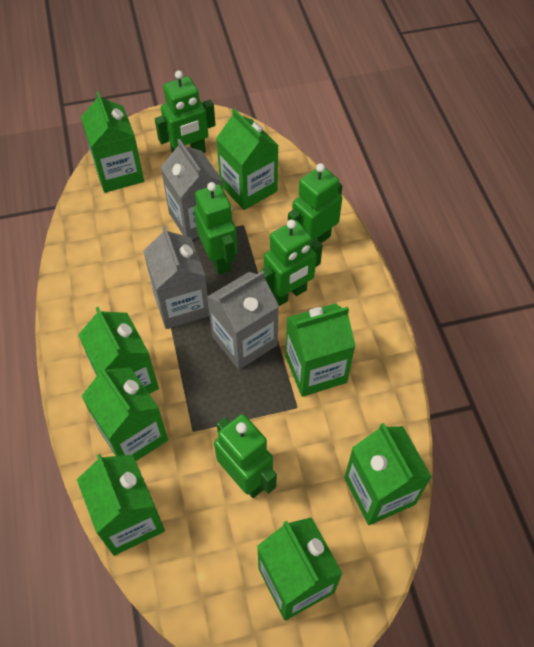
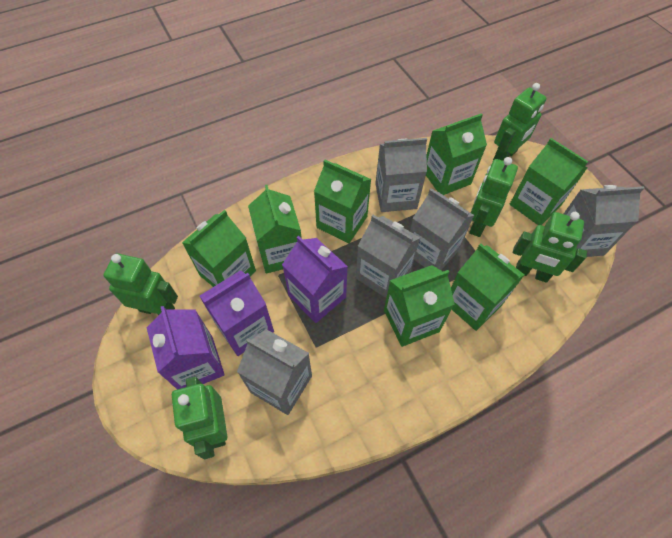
green carton: 8 -> 7
grey carton: 3 -> 5
purple carton: 0 -> 3

